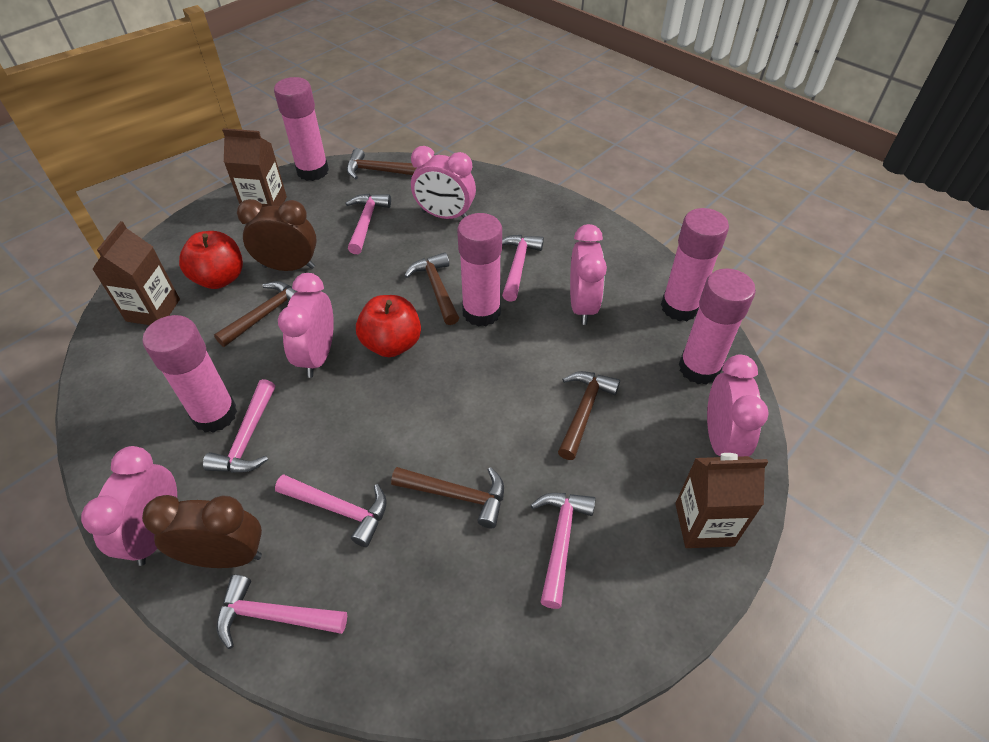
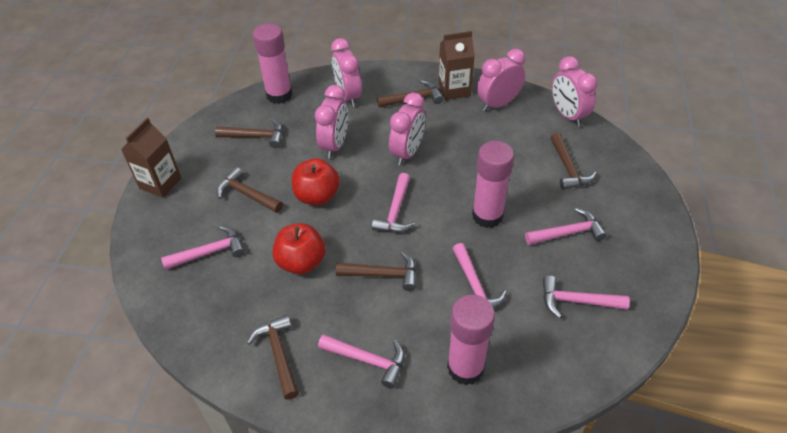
brown carton: 3 -> 2
brown clock: 2 -> 0
brown hammer: 5 -> 6
pink glue stick: 5 -> 3

